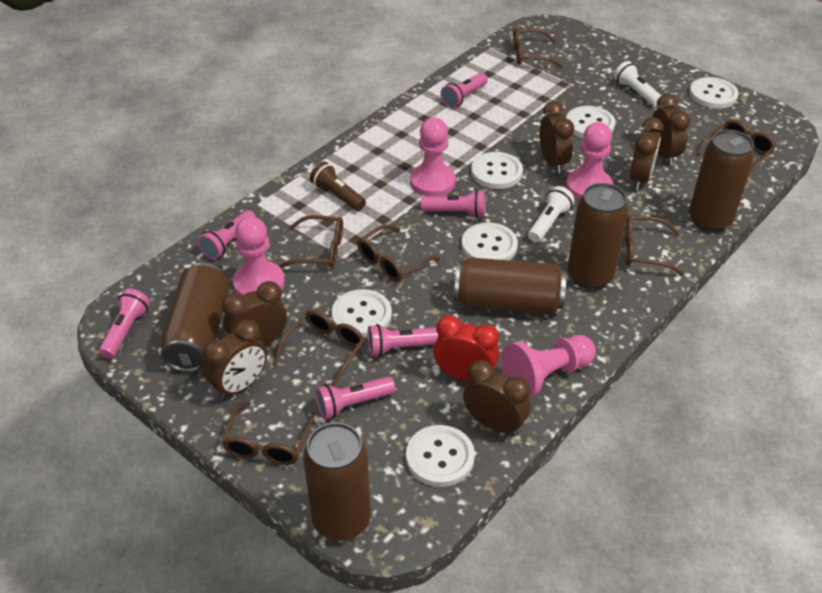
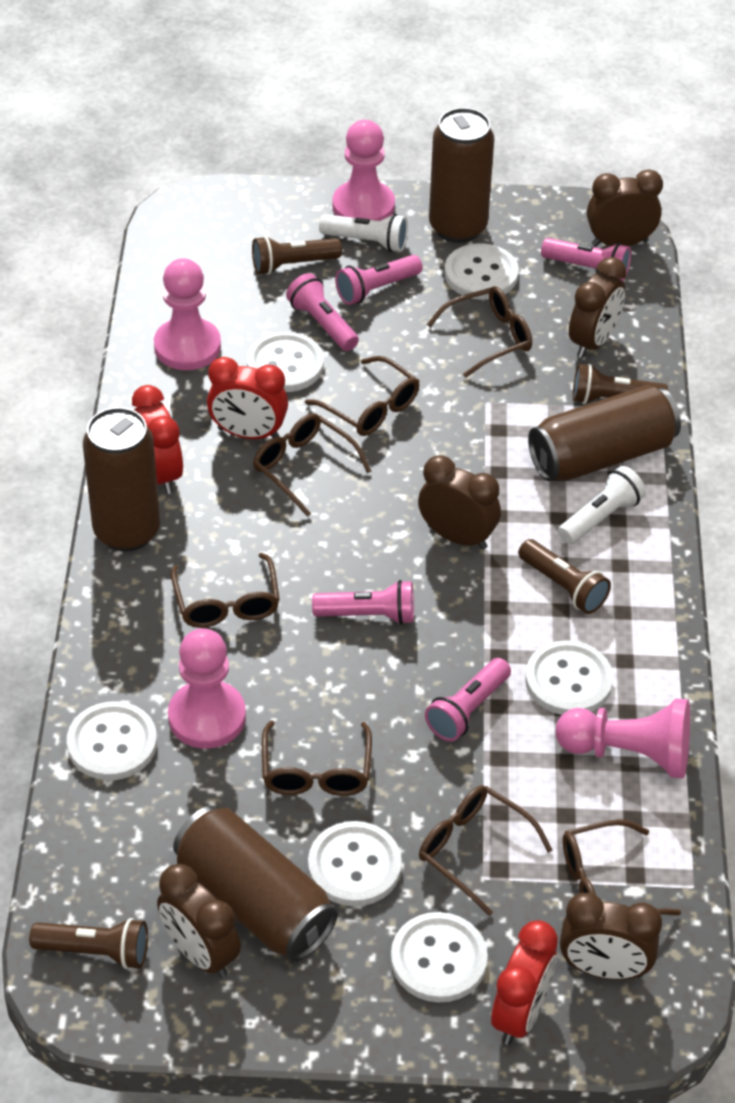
brown can: 5 -> 4
brown clock: 6 -> 5
brown flashlight: 1 -> 4
pink flashlight: 6 -> 5
red clock: 1 -> 3

